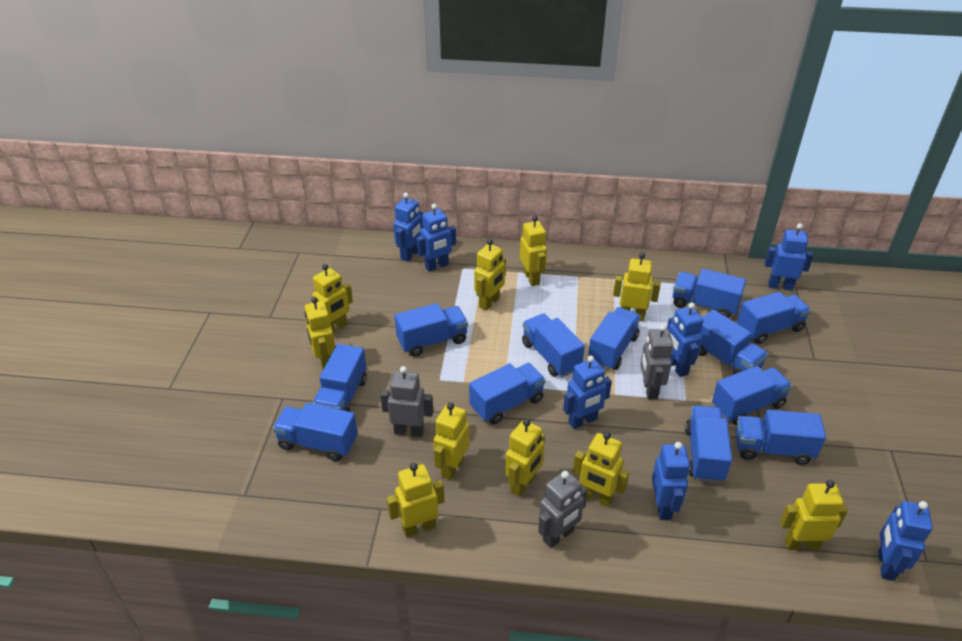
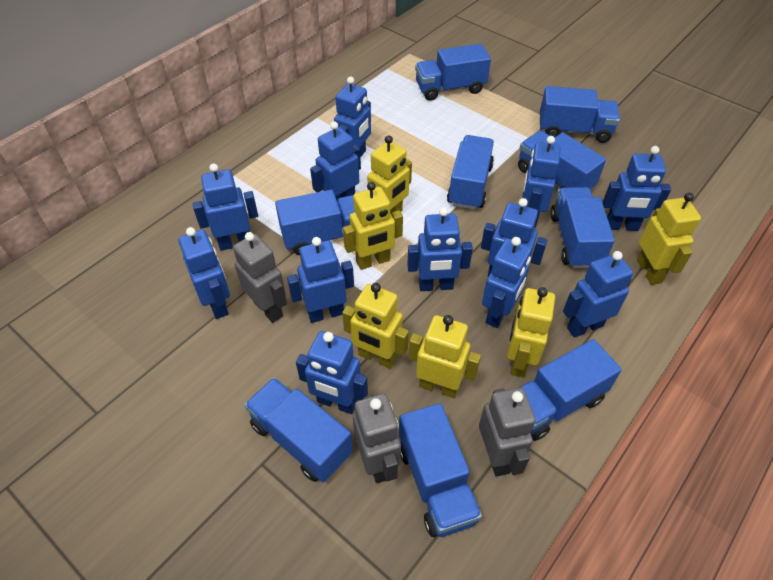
blue robot: 7 -> 12
blue truck: 12 -> 9
yellow robot: 10 -> 6

